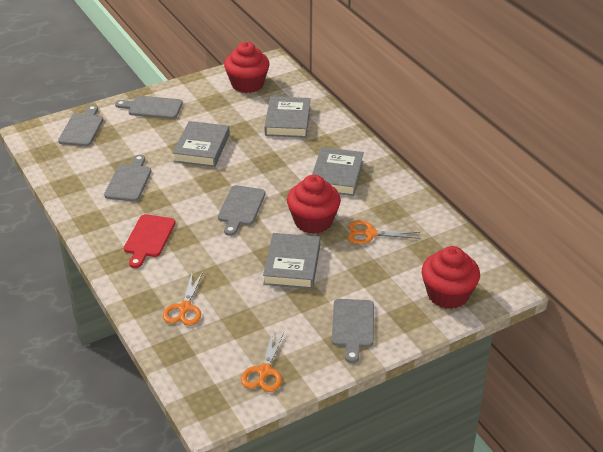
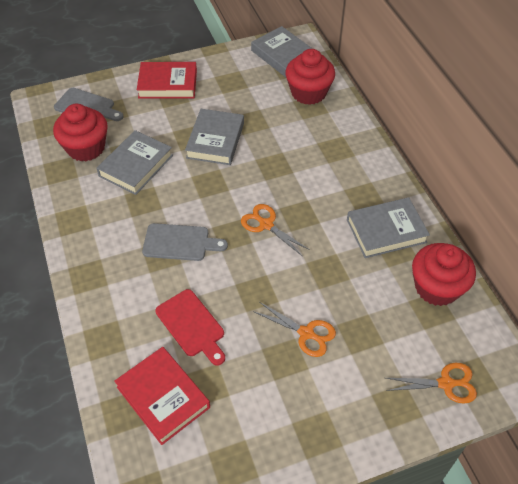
grey cutting board: 5 -> 2
red book: 0 -> 2

